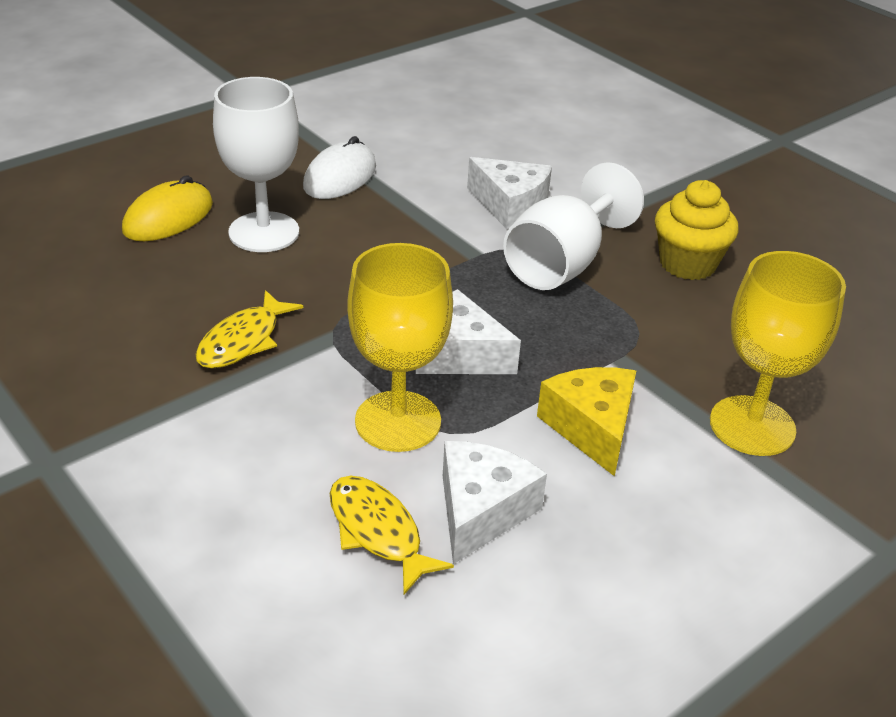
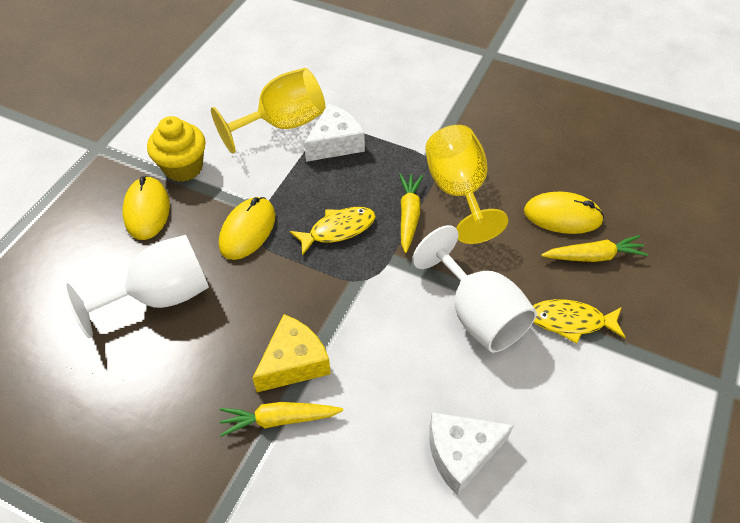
white cheese: 3 -> 2
white mouse: 1 -> 0
yellow carrot: 0 -> 3
yellow mouse: 1 -> 3

